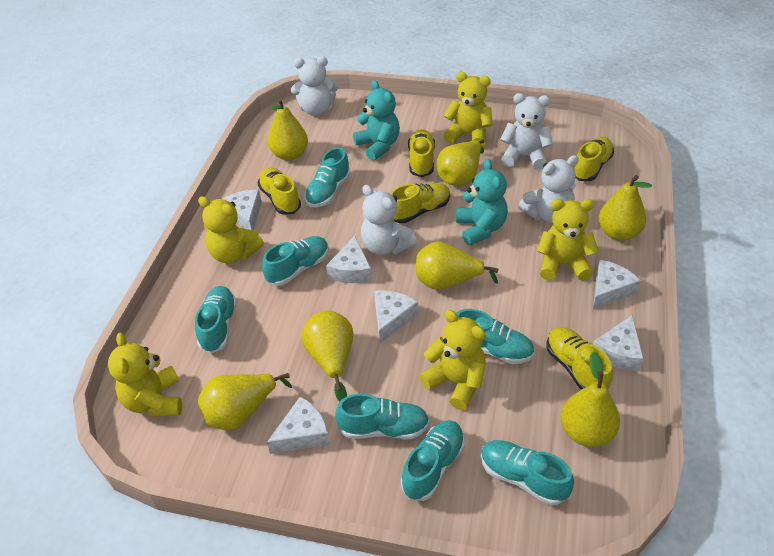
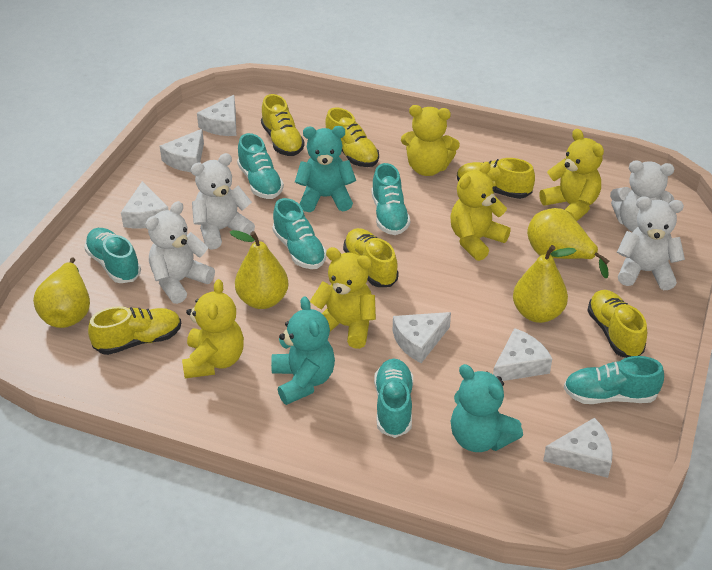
turquoise shoe: 7 -> 6
turquoise teddy bear: 2 -> 3
yellow pear: 7 -> 4
yellow shoe: 5 -> 6

